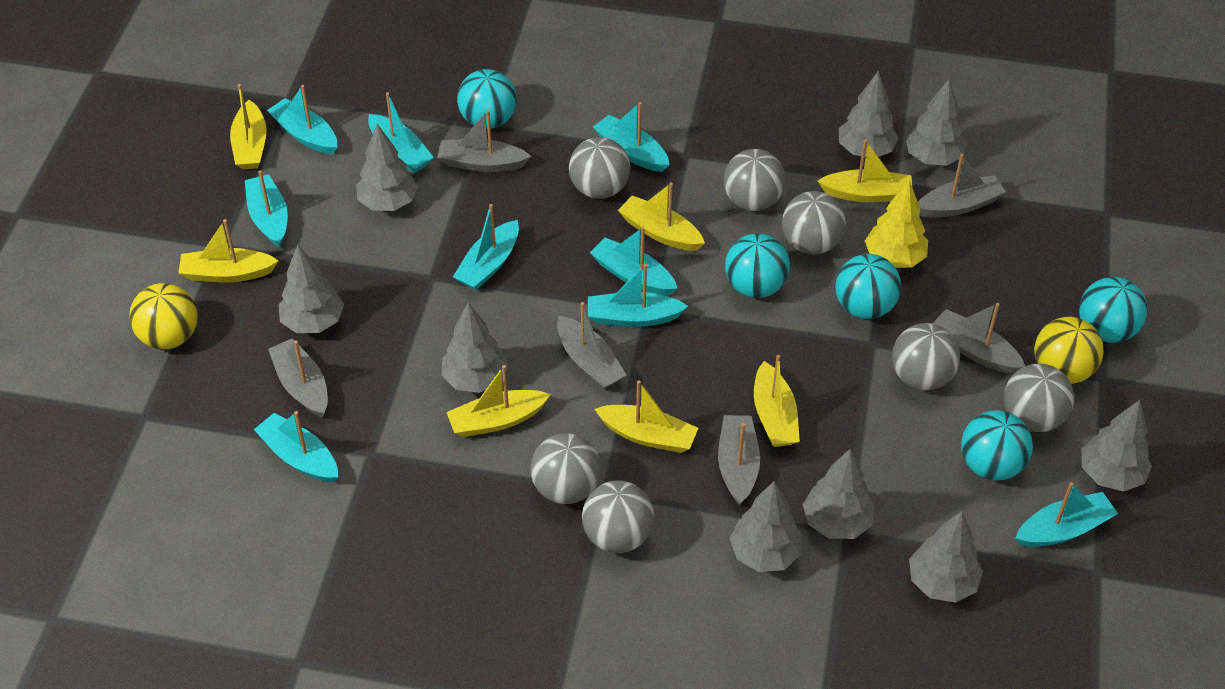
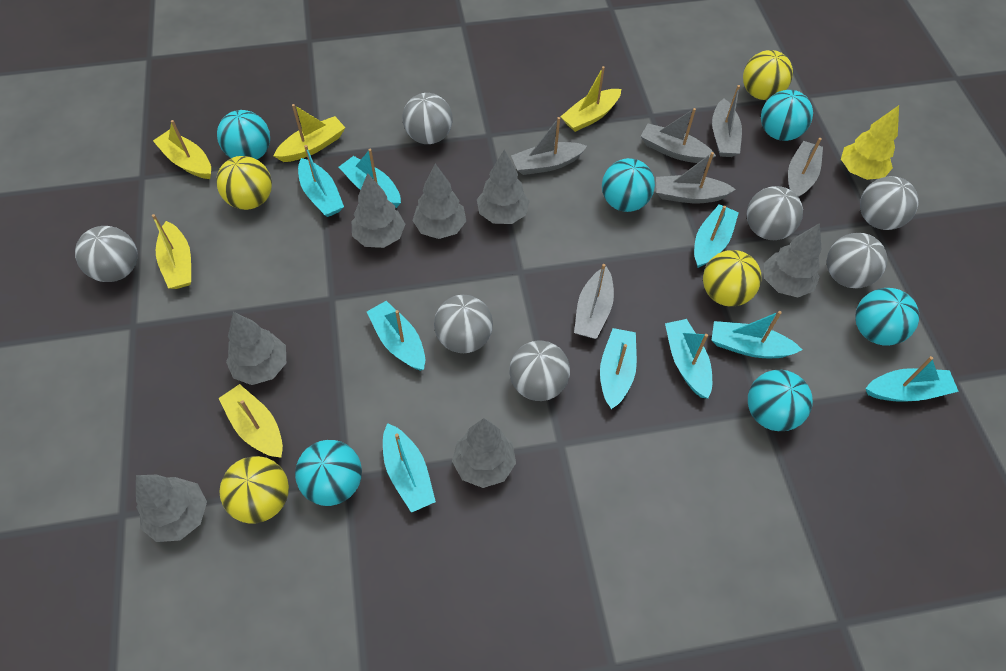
grey tree: 9 -> 7
turquoise ball: 5 -> 6
yellow ball: 2 -> 4
yellow boat: 7 -> 5

